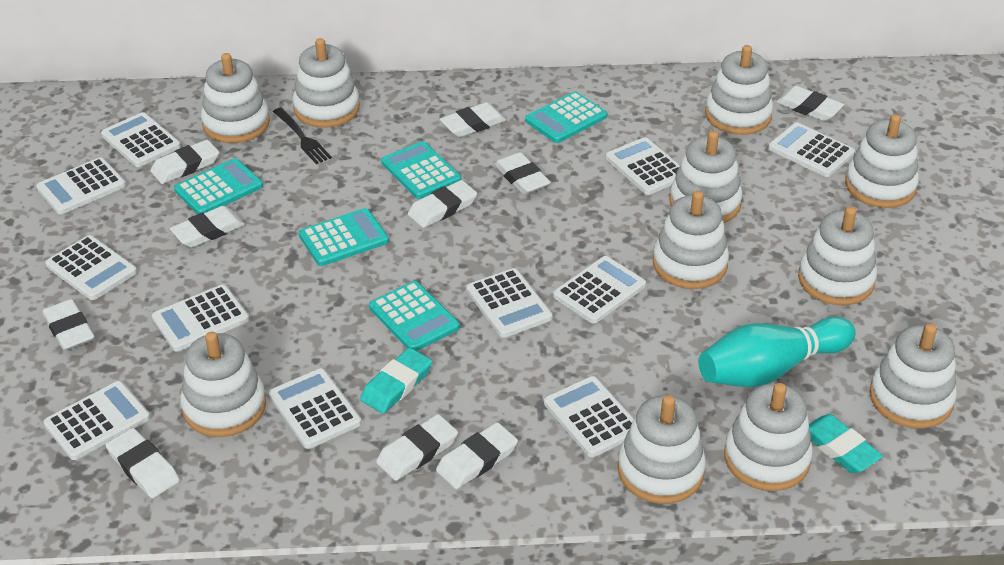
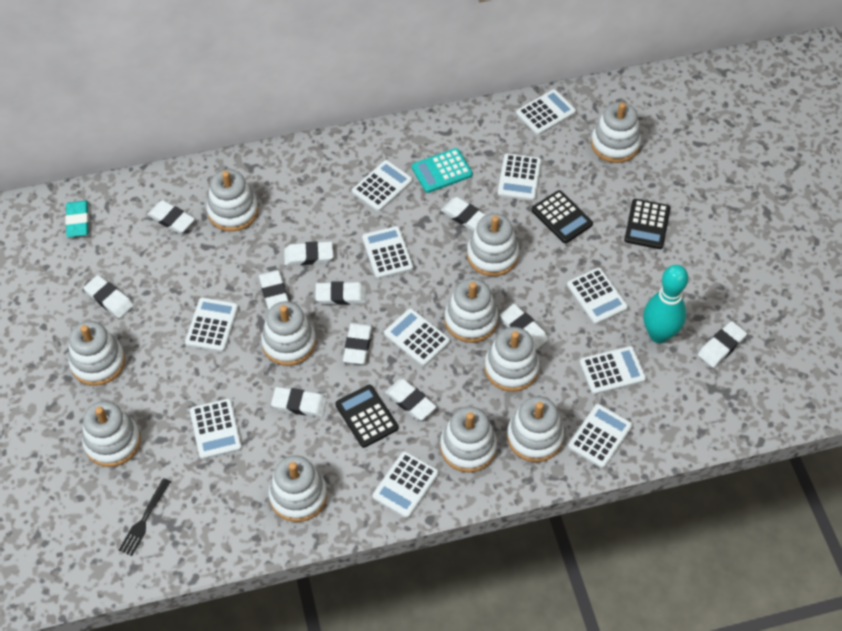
black calculator: 0 -> 3
turquoise calculator: 5 -> 1
turquoise eraser: 2 -> 1
white eraser: 10 -> 11

